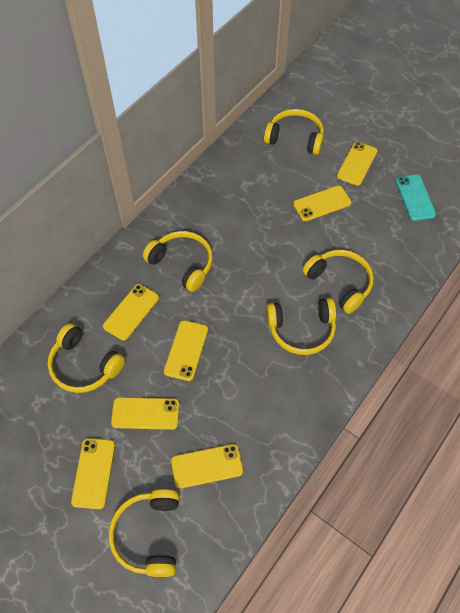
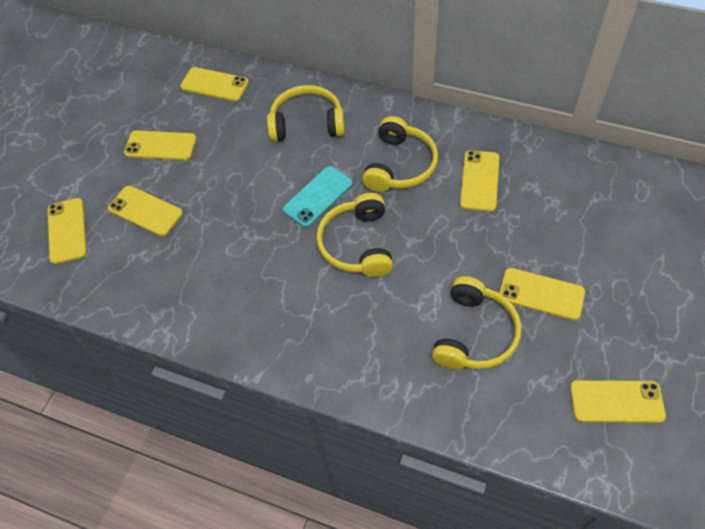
yellow headphones: 6 -> 4

